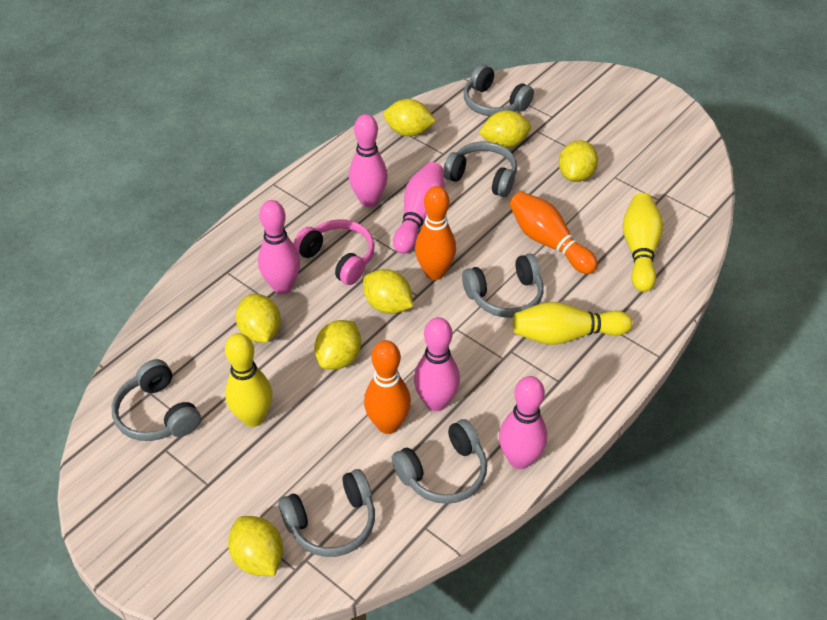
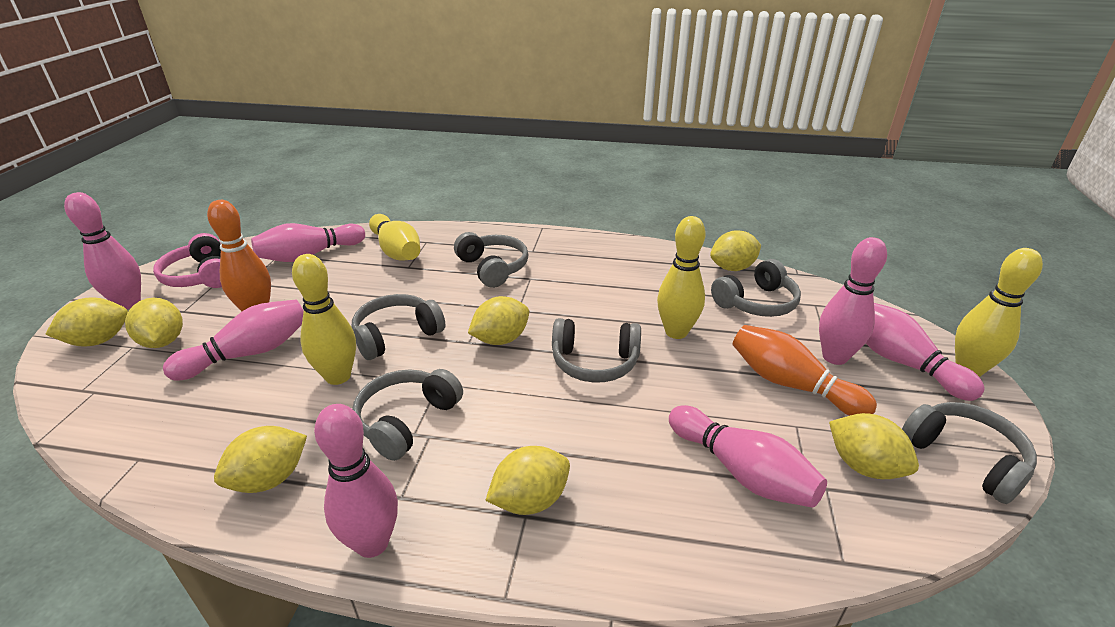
orange bowling pin: 3 -> 2
pink bowling pin: 5 -> 7
yellow bowling pin: 3 -> 4

